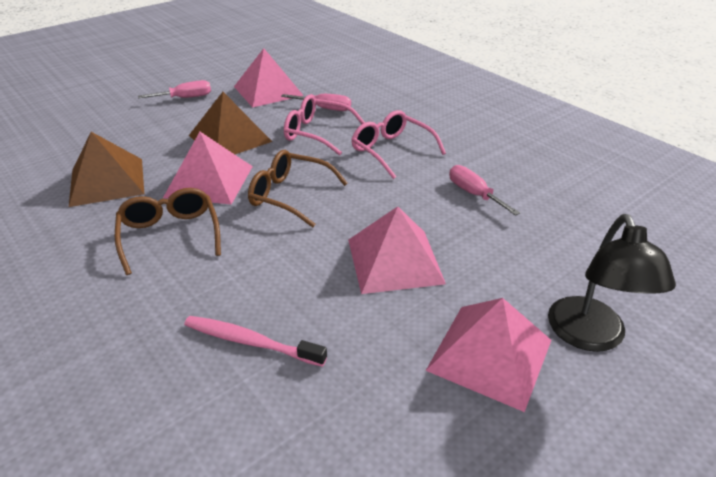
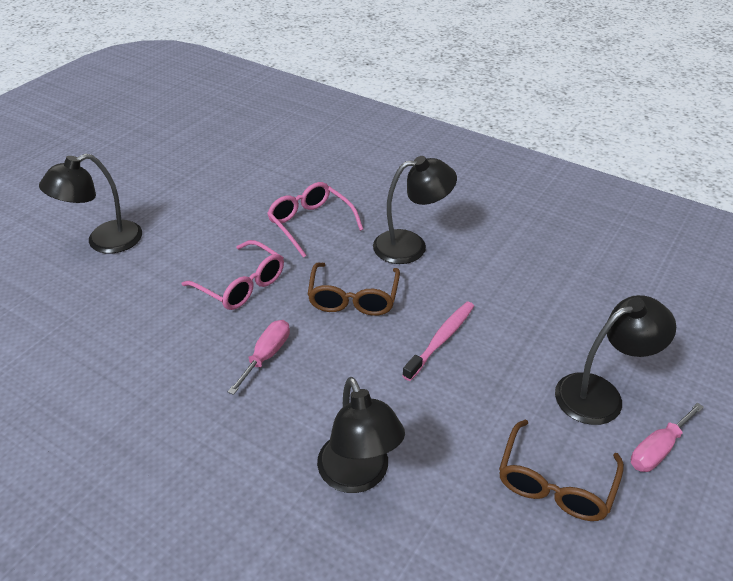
black lamp: 1 -> 4
brown pyramid: 2 -> 0
pink pyramid: 4 -> 0
pink screwdriver: 3 -> 2

